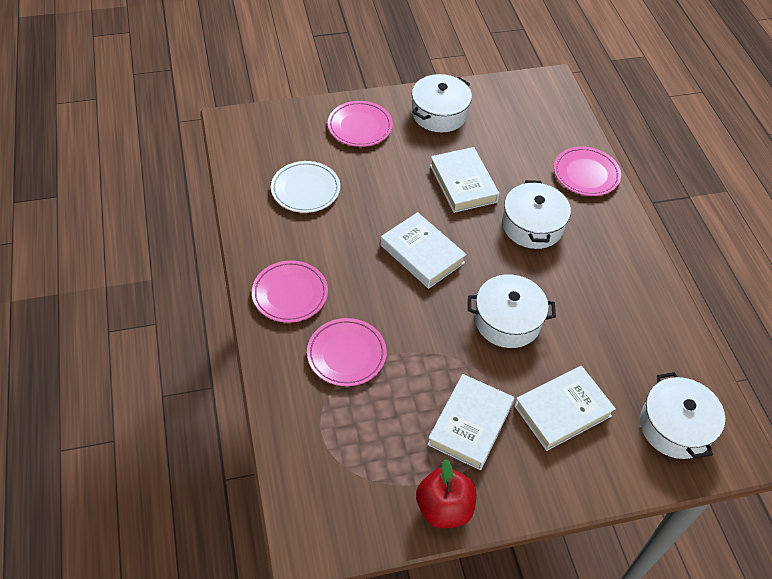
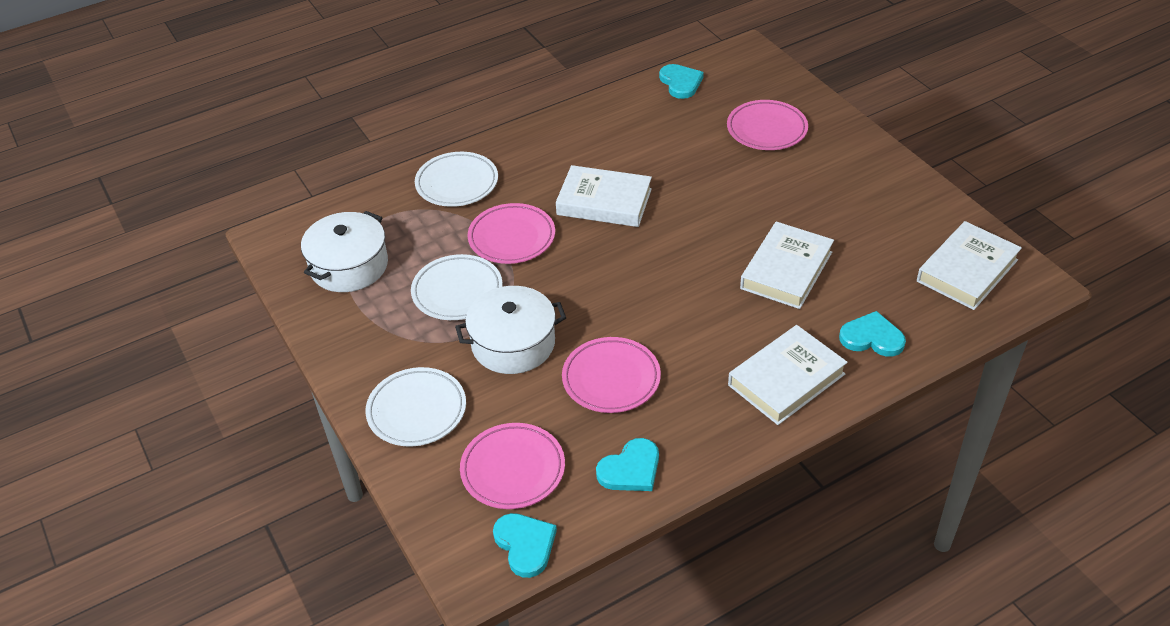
red apple: 1 -> 0
turquoise heart: 0 -> 4
white plate: 1 -> 3
white pot: 4 -> 2

